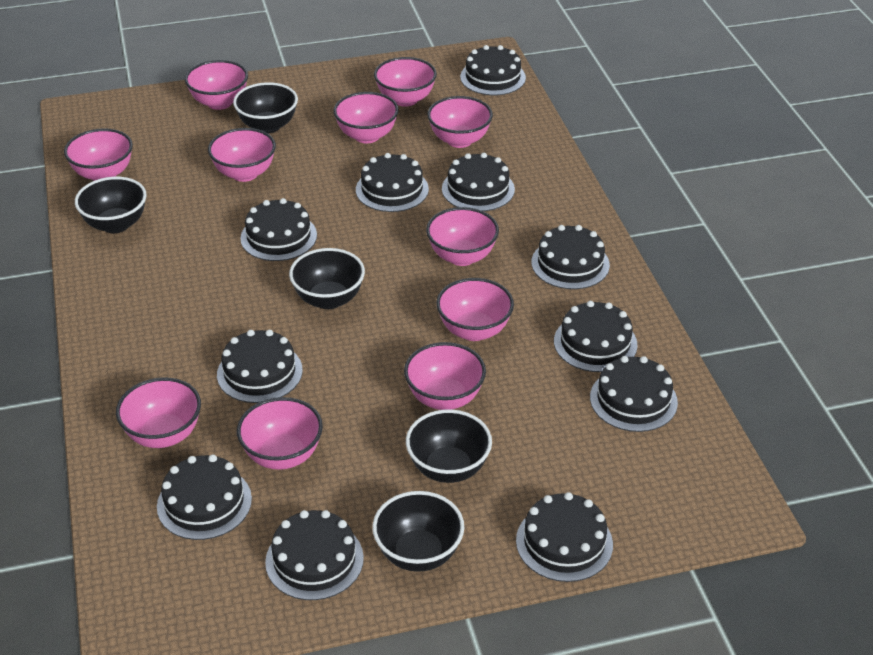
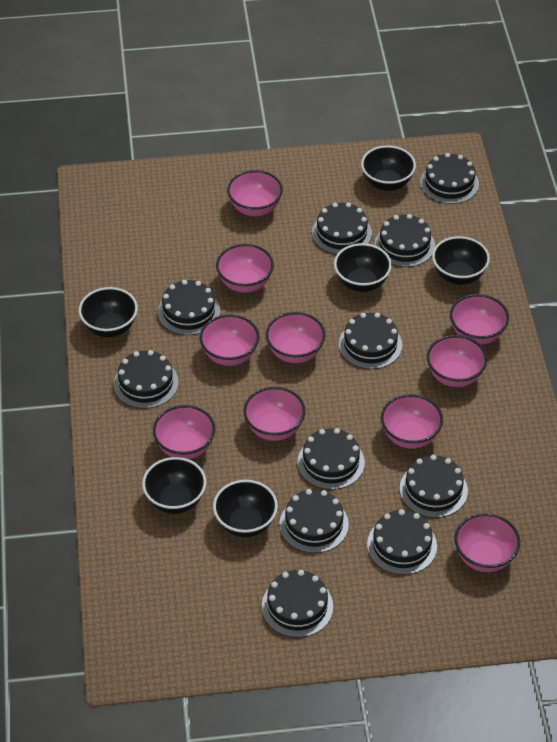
black bowl: 5 -> 6
pink bowl: 11 -> 10

